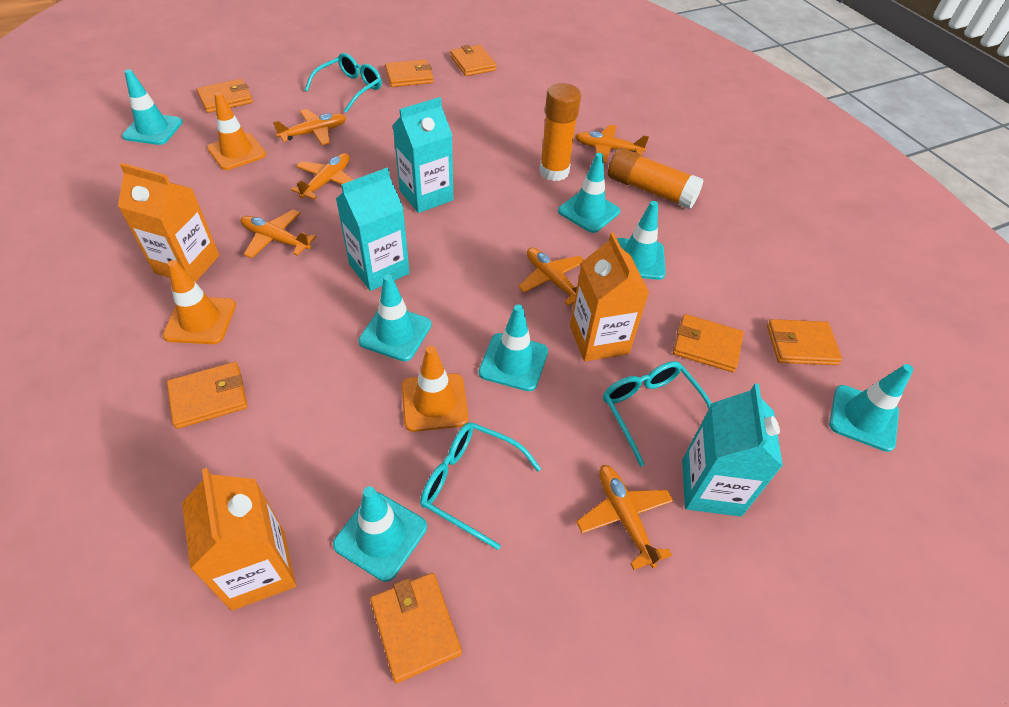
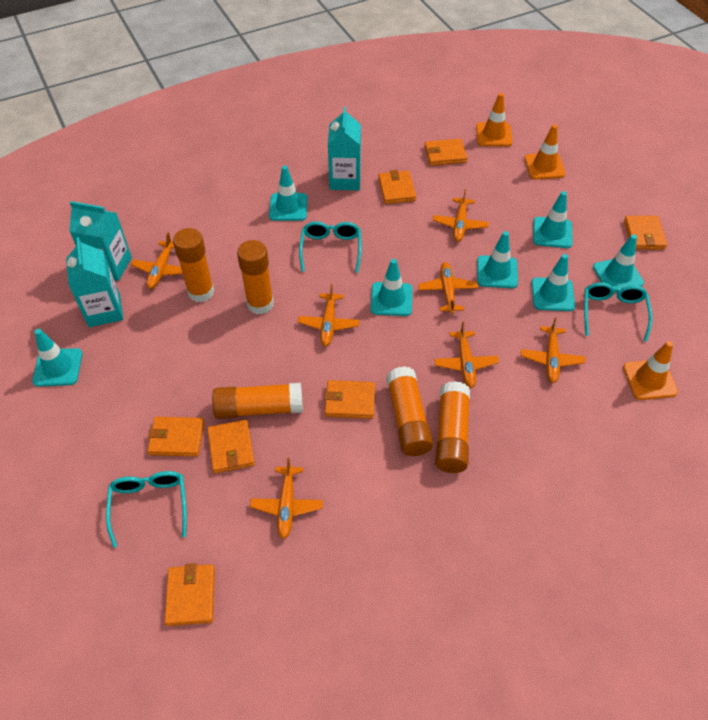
orange carton: 3 -> 0
orange glue stick: 2 -> 5
orange plane: 6 -> 7

